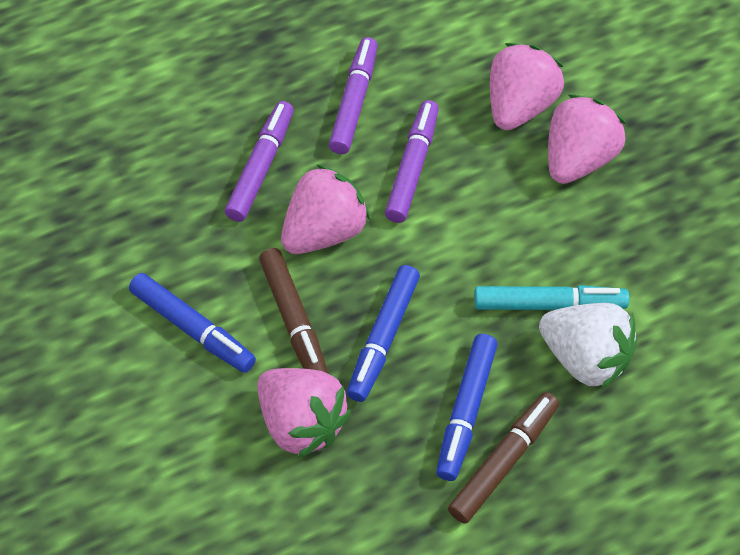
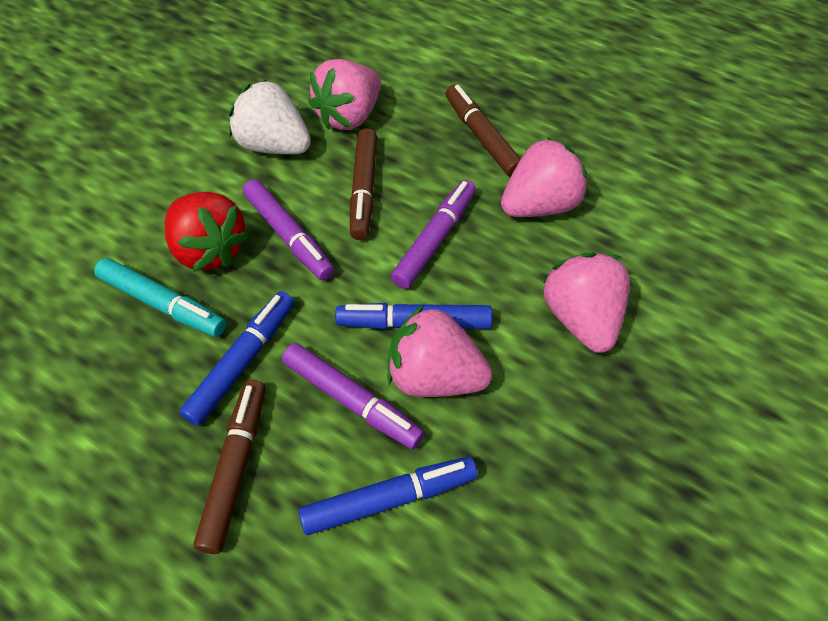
brown marker: 2 -> 3
red strawberry: 0 -> 1

